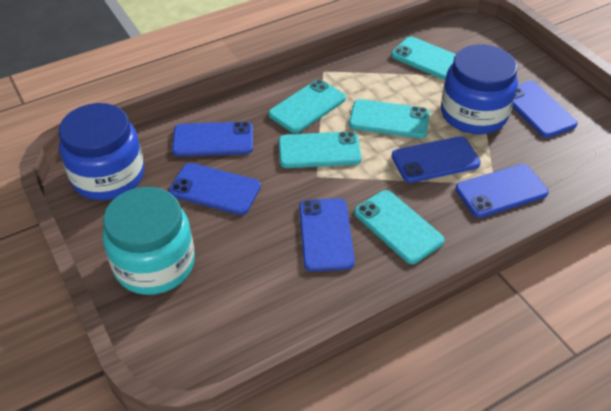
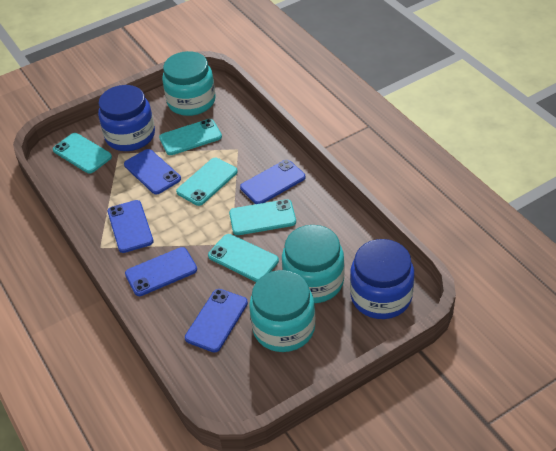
blue phone: 6 -> 5
turquoise jar: 1 -> 3

